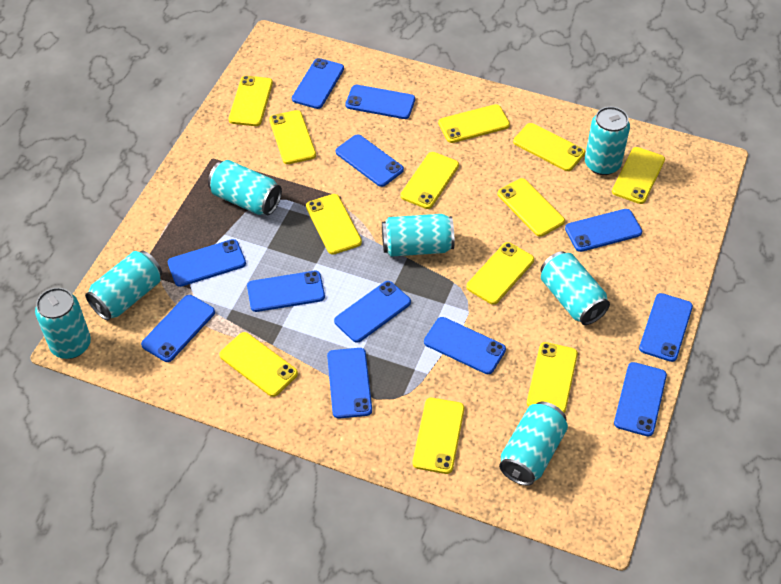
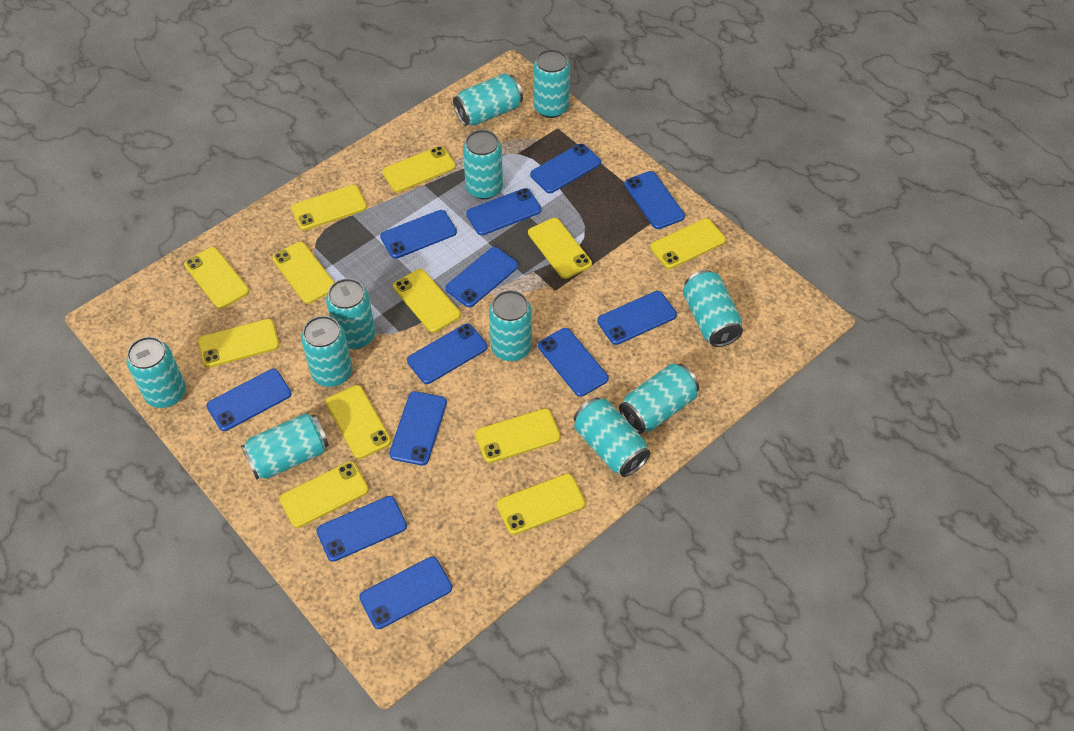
turquoise can: 7 -> 11

